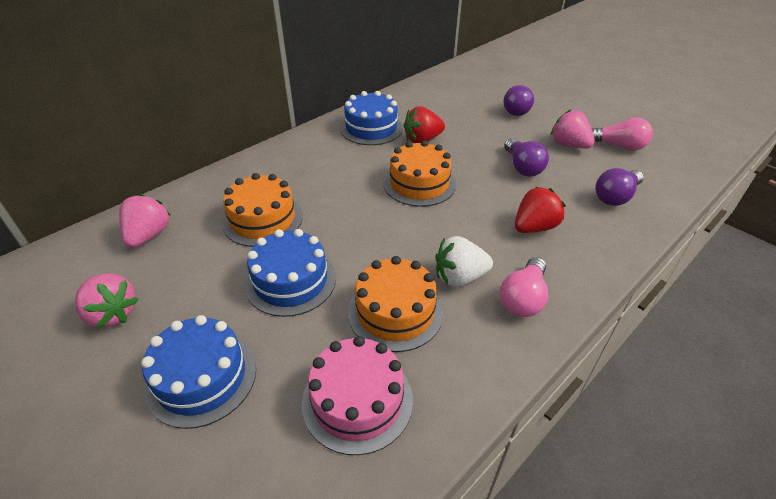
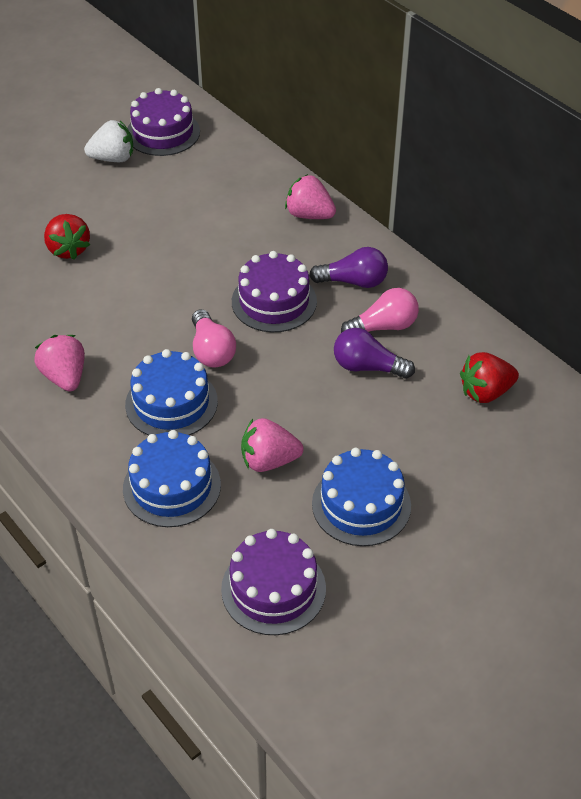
orange cake: 3 -> 0
pink cake: 1 -> 0
purple cake: 0 -> 3
purple light bulb: 3 -> 2

